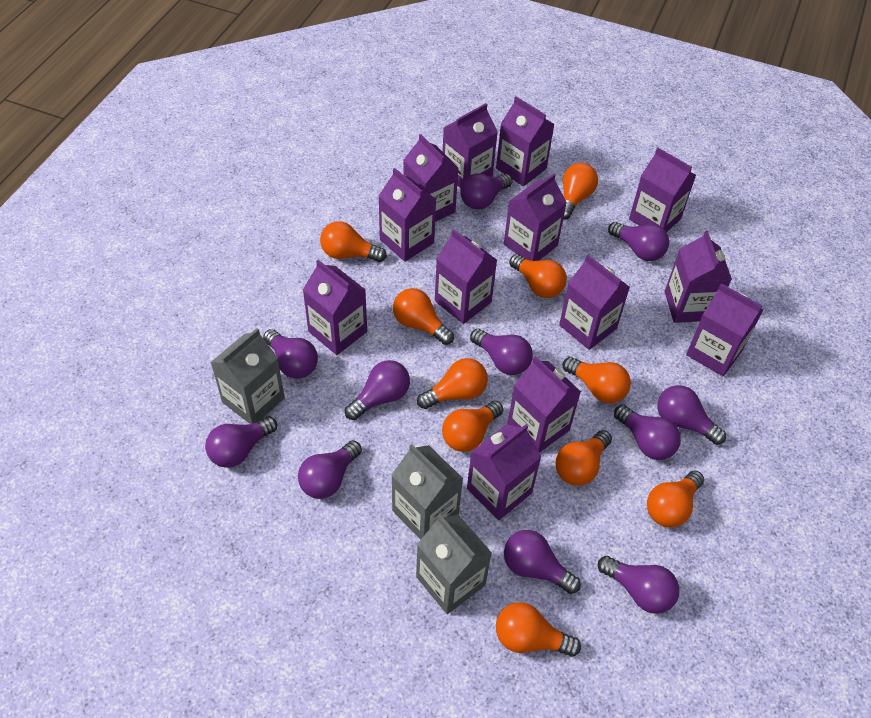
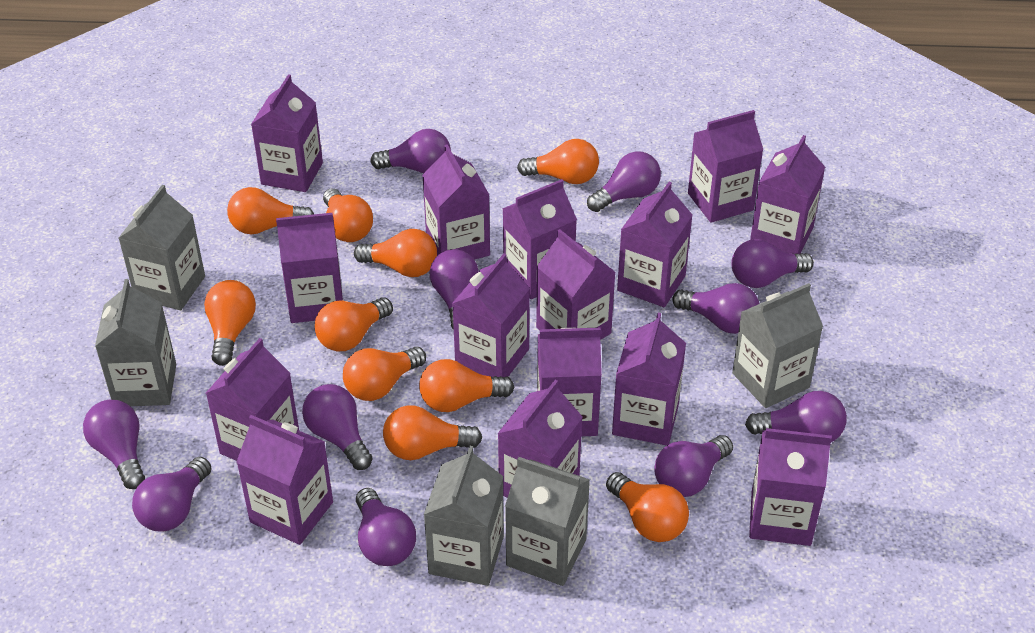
grey carton: 3 -> 5
purple carton: 13 -> 15

